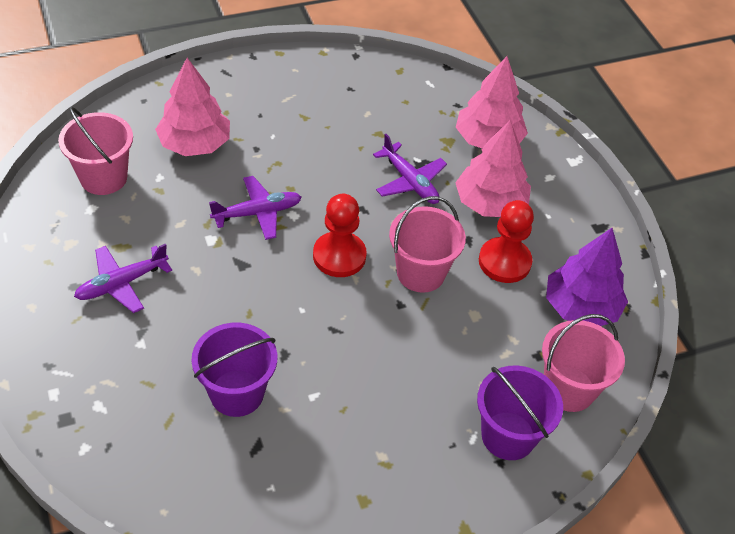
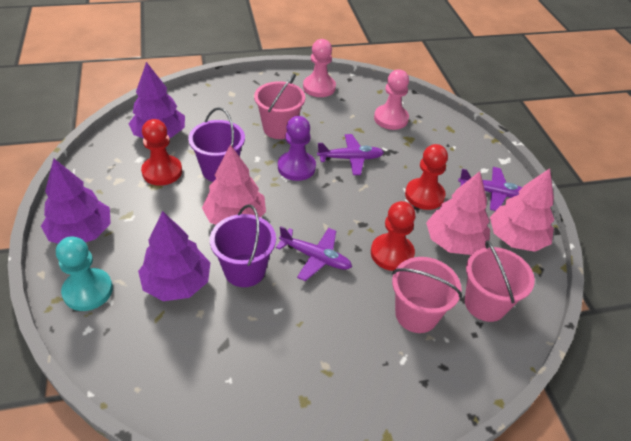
pink pawn: 0 -> 2
purple pawn: 0 -> 1
purple tree: 1 -> 3
red pawn: 2 -> 3
turquoise pawn: 0 -> 1

